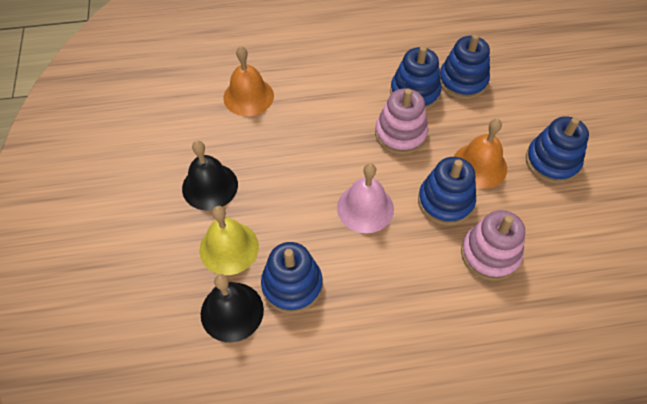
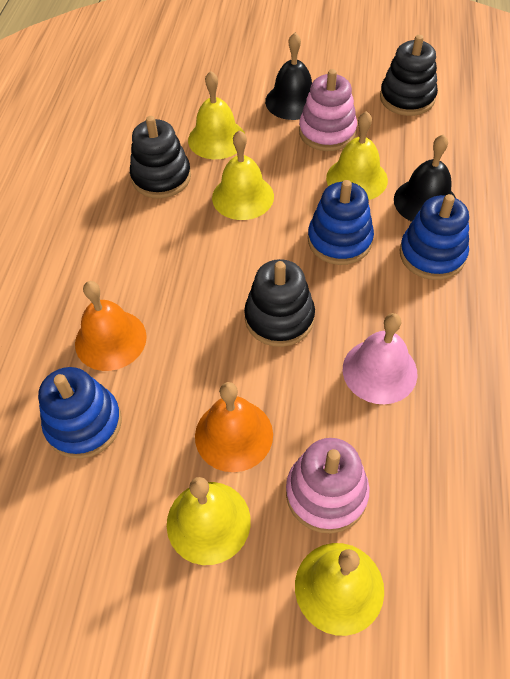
black stacking toy: 0 -> 3
blue stacking toy: 5 -> 3
yellow bell: 1 -> 5

